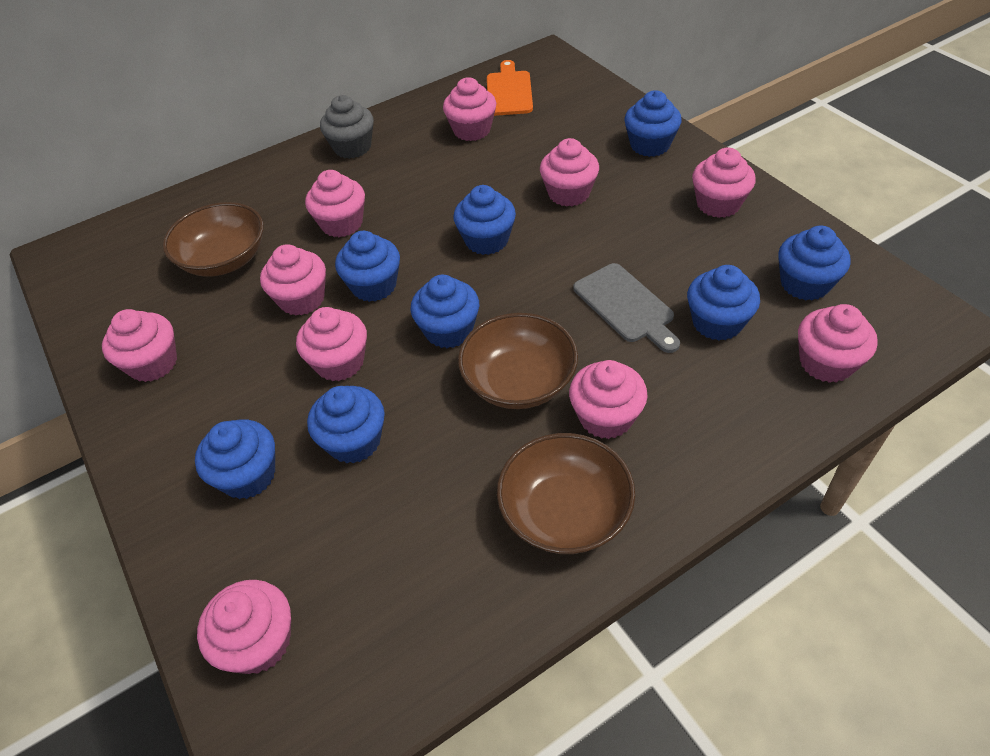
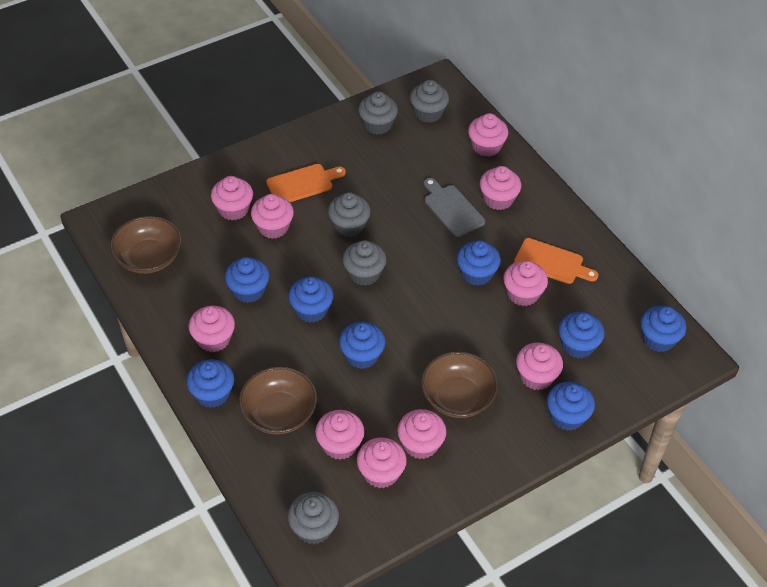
grey cupcake: 1 -> 5
orange cutting board: 1 -> 2

